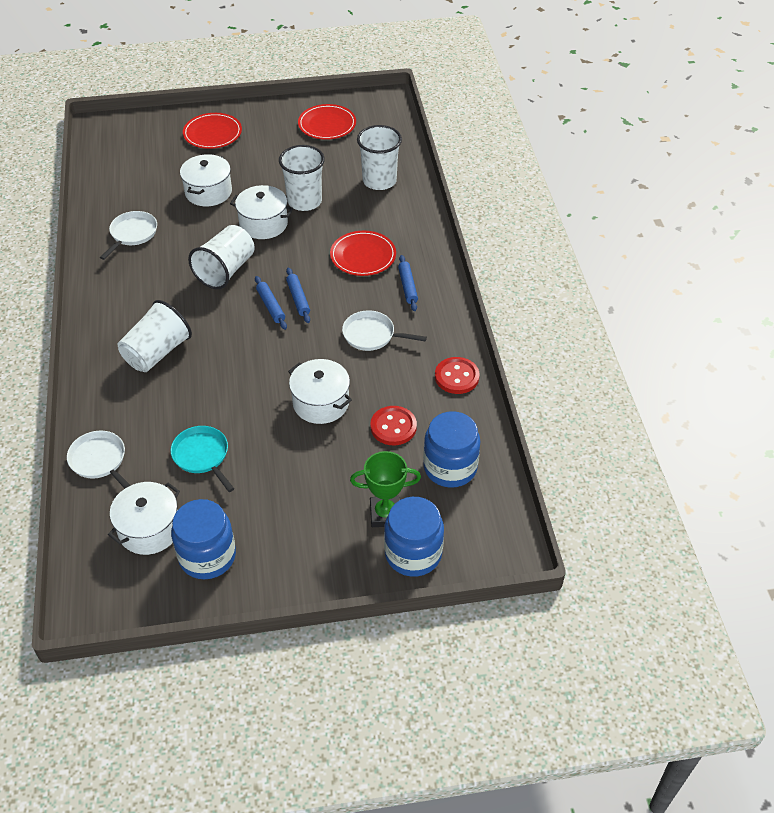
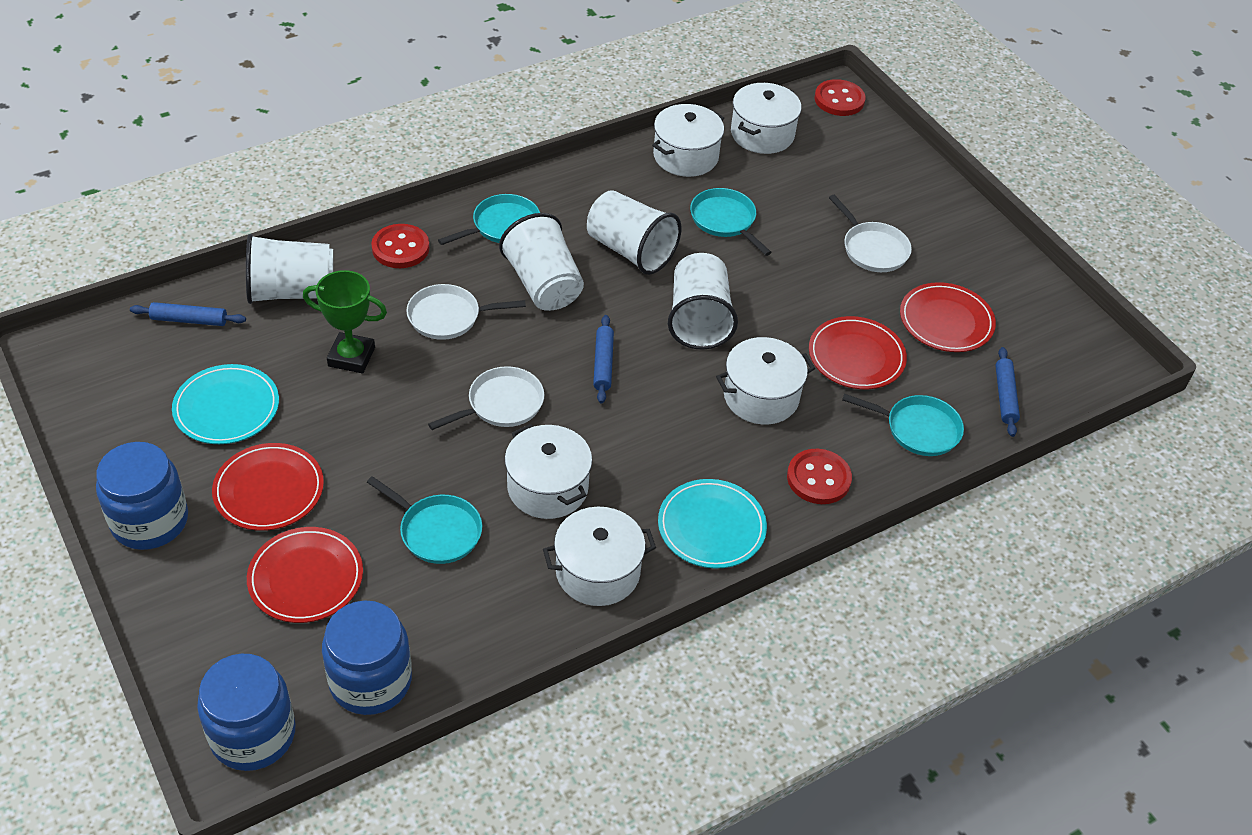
red button: 2 -> 3
red plate: 3 -> 4
turquoise pan: 1 -> 4
turquoise plate: 0 -> 2
white pot: 4 -> 5

